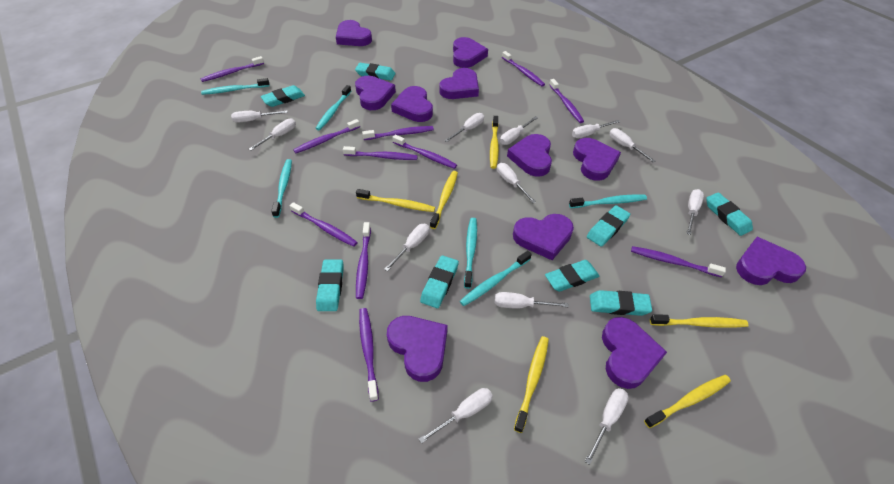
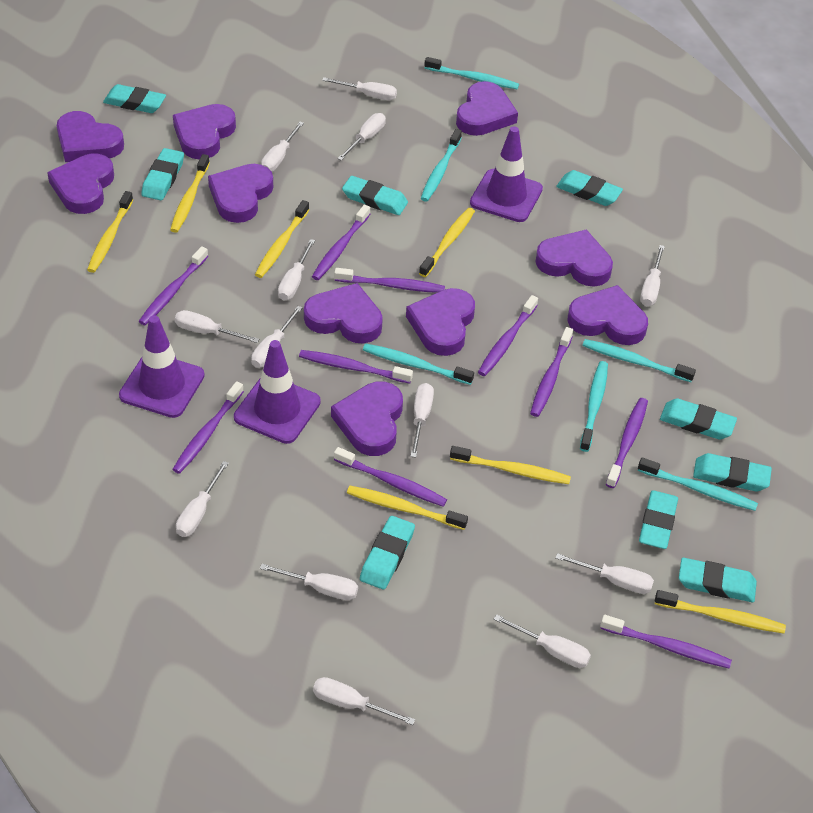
purple heart: 11 -> 10
purple toothbrush: 11 -> 10
purple traffic cone: 0 -> 3
turquoise eraser: 8 -> 9
white screwdriver: 12 -> 13
yellow toothbrush: 6 -> 7

